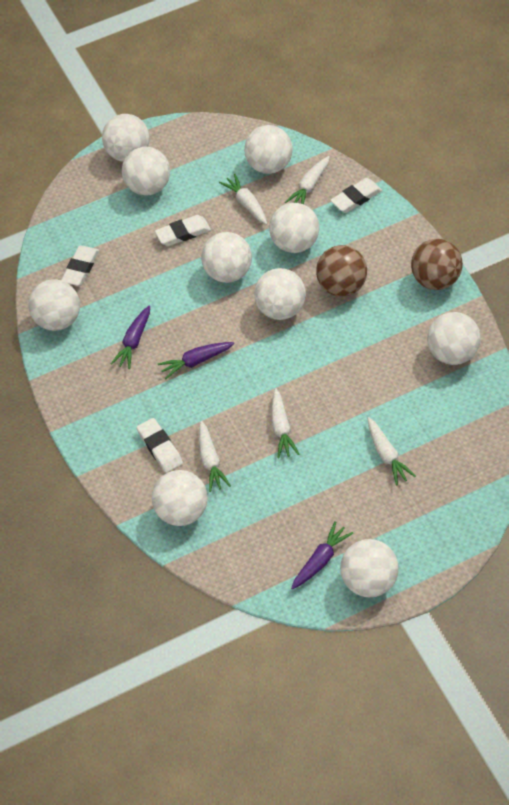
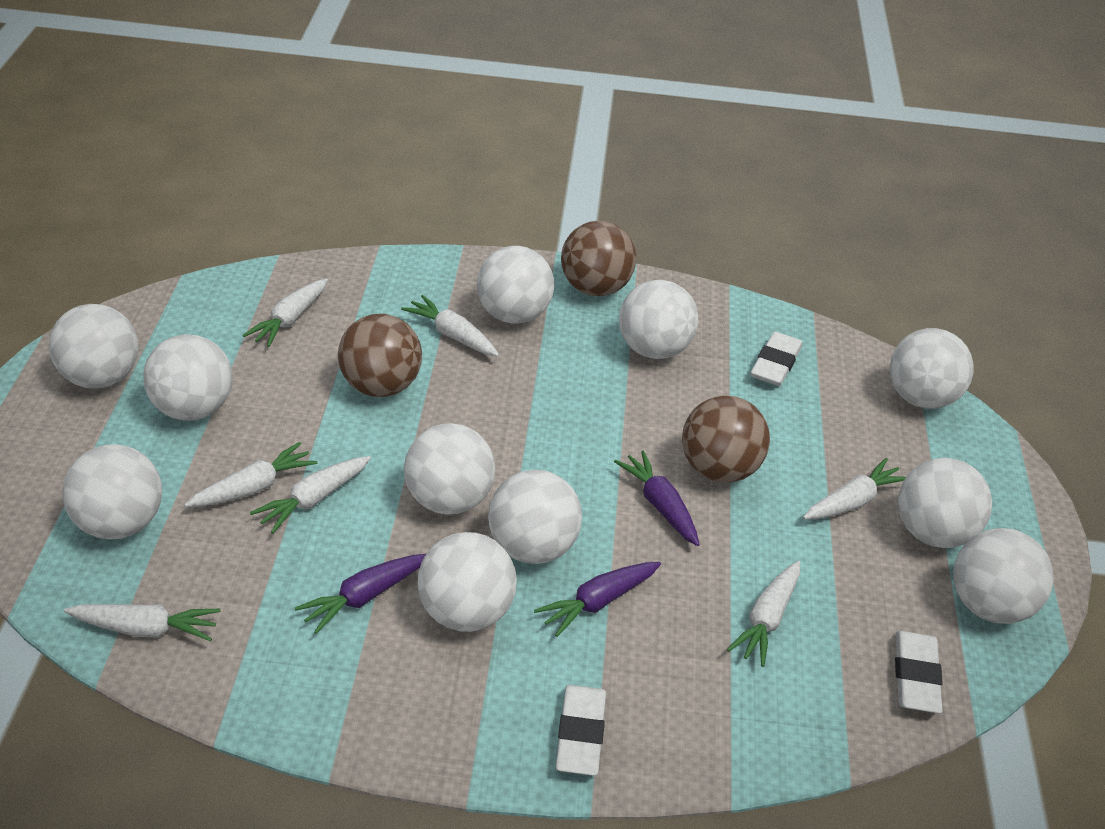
brown ball: 2 -> 3
white ball: 10 -> 11
white carrot: 5 -> 7
white eraser: 4 -> 3

